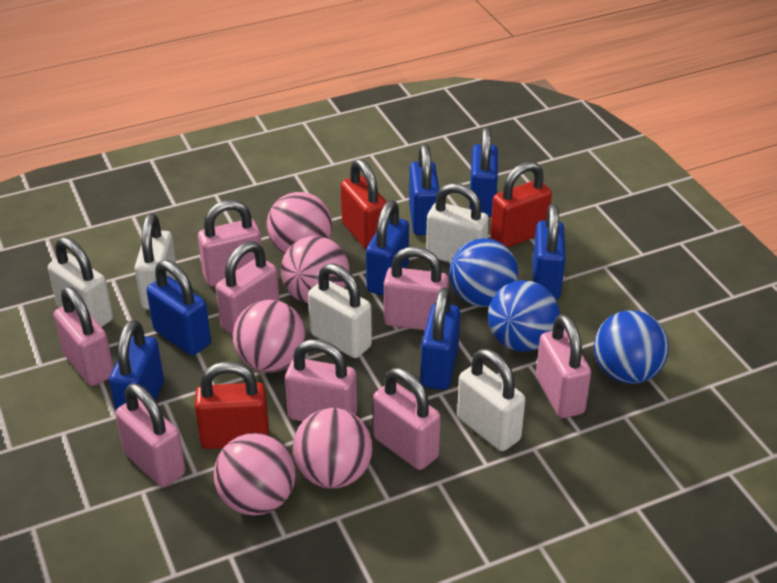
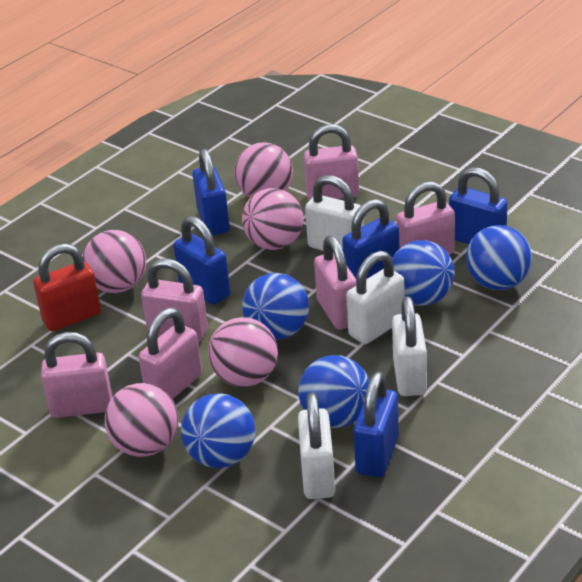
blue ball: 3 -> 5
blue padlock: 7 -> 5
pink padlock: 8 -> 6
red padlock: 3 -> 1
white padlock: 5 -> 4

